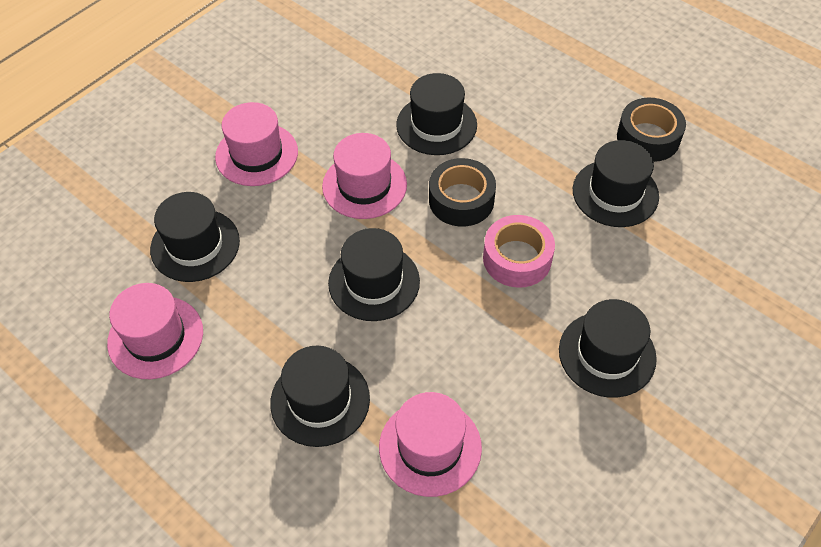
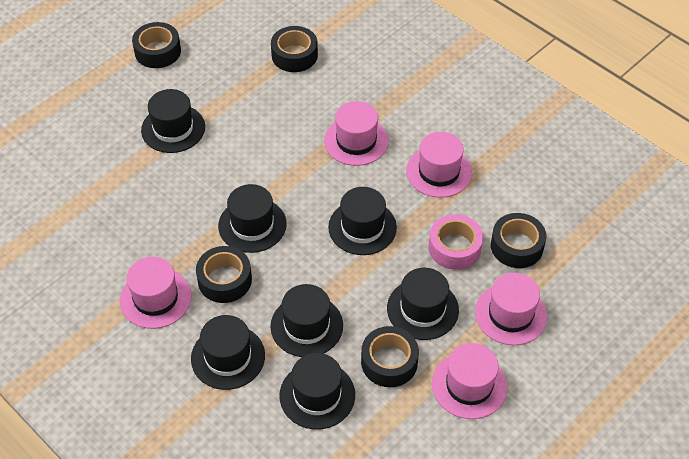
black hat: 6 -> 7
black tape: 2 -> 5
pink hat: 4 -> 5

